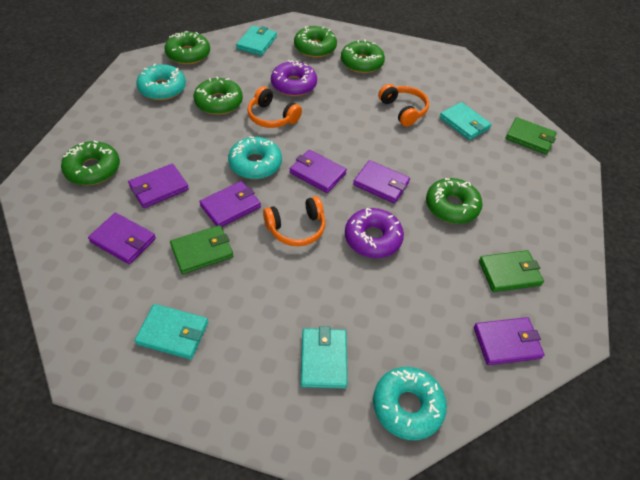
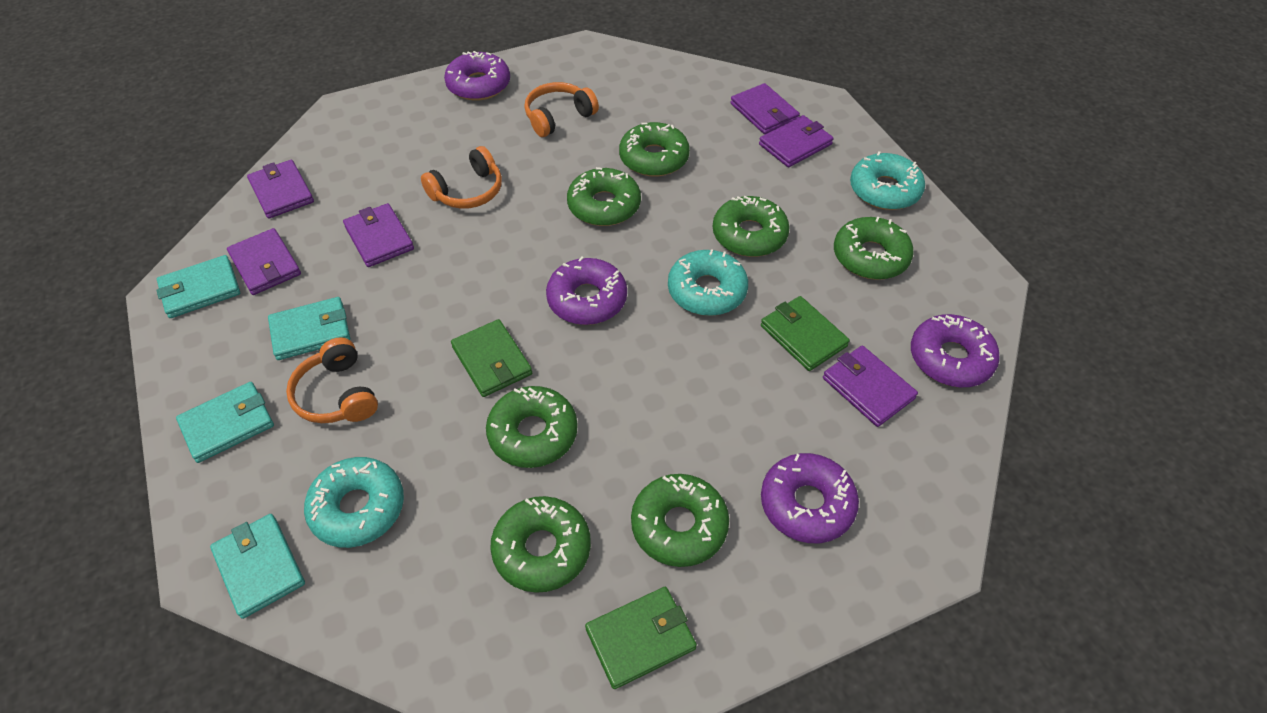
green donut: 6 -> 7
purple donut: 2 -> 4

